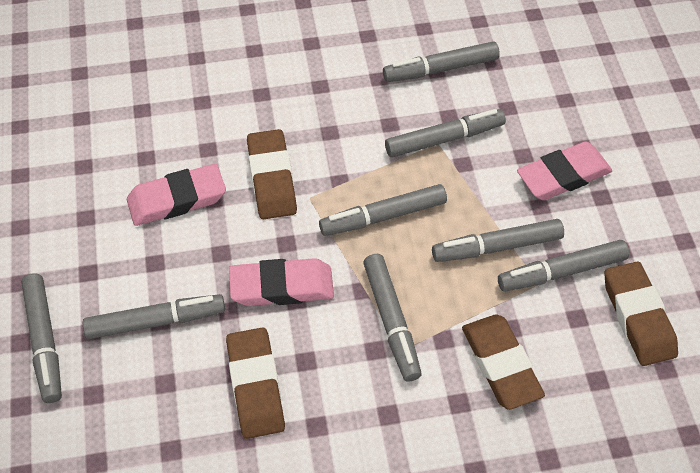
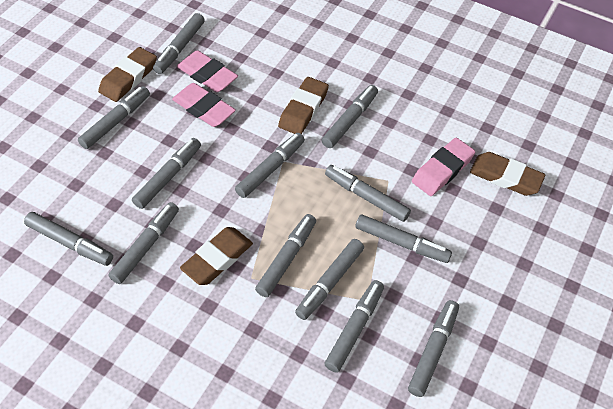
grey marker: 8 -> 13

